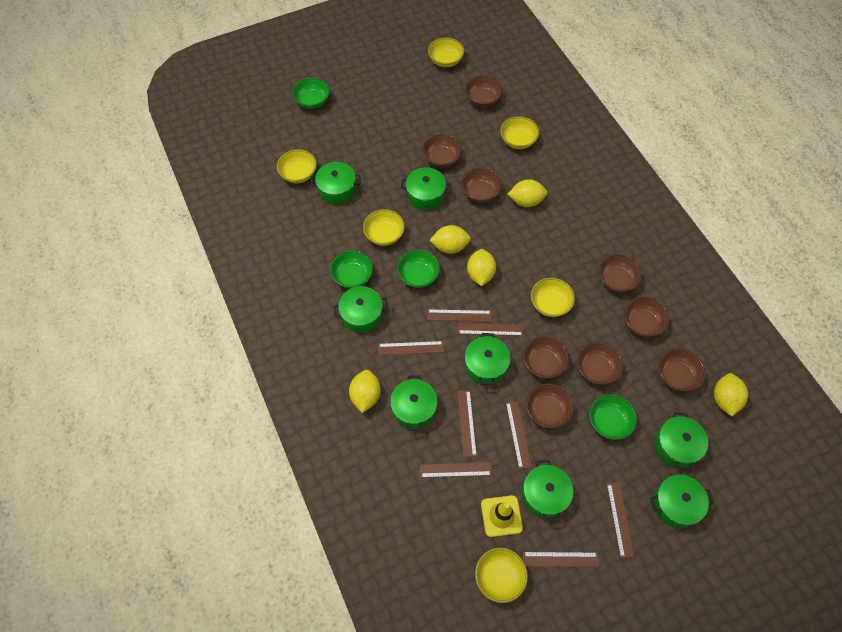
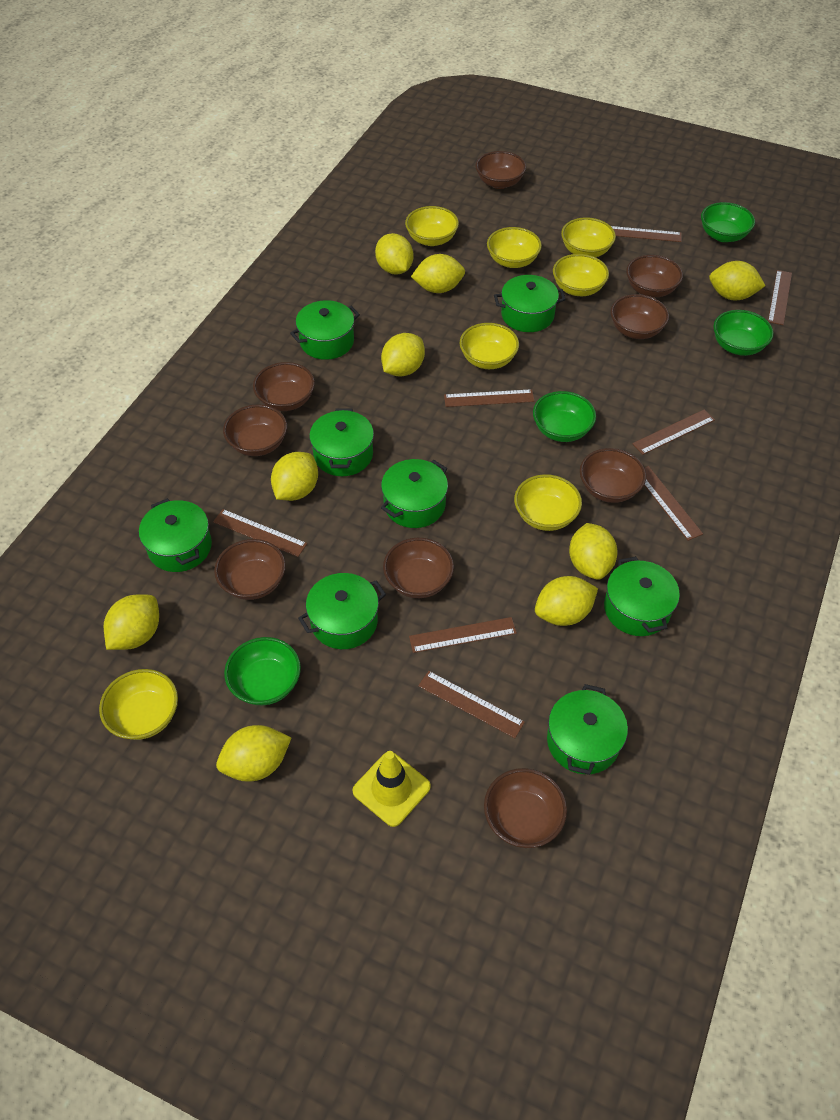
yellow bowl: 6 -> 7
yellow lemon: 5 -> 9

